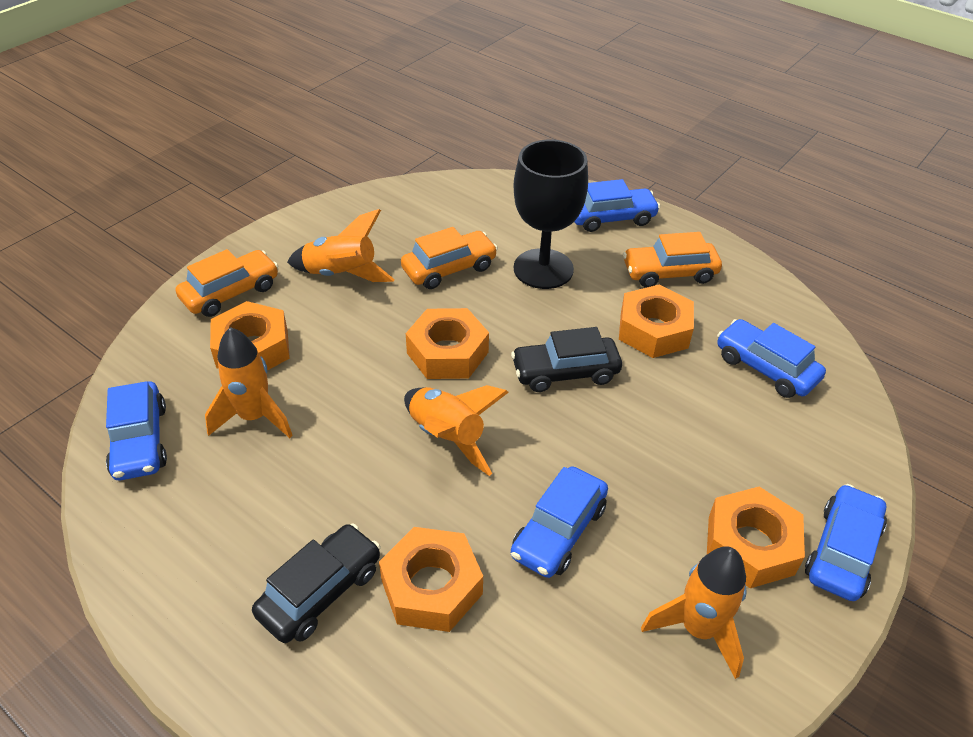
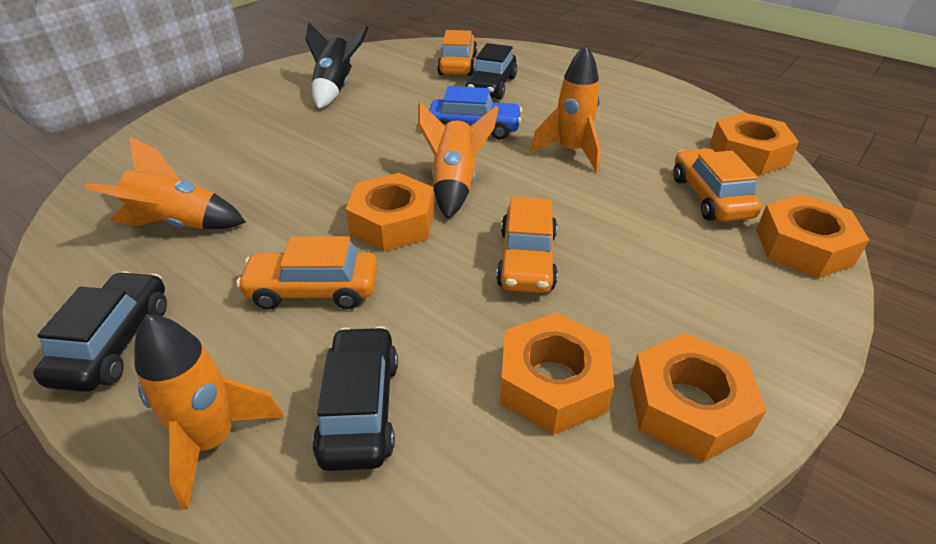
black car: 2 -> 3
black goblet: 1 -> 0
black rocket: 0 -> 1
blue car: 5 -> 1
orange car: 3 -> 4

